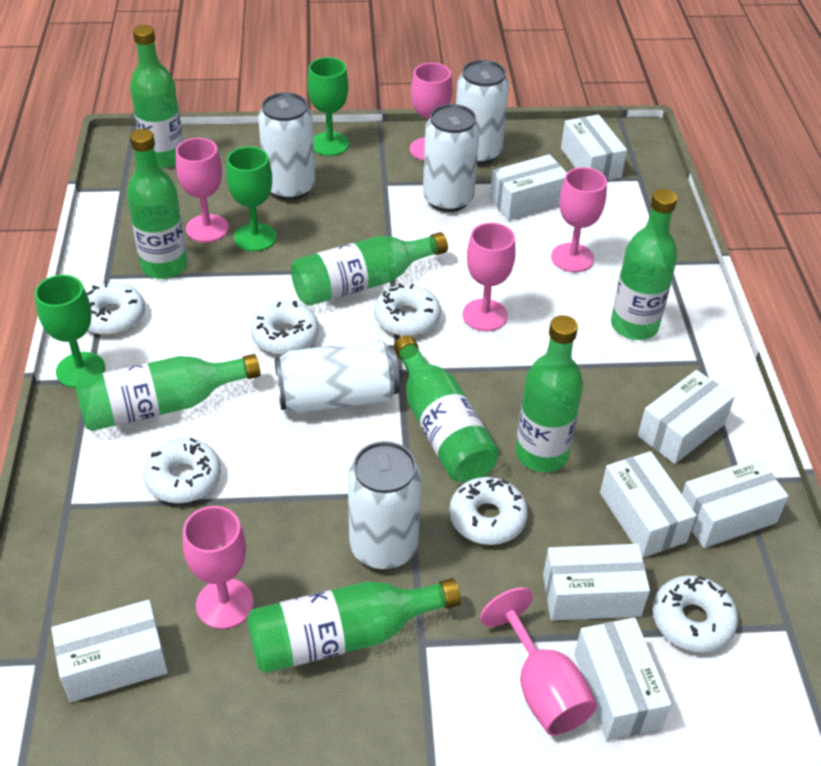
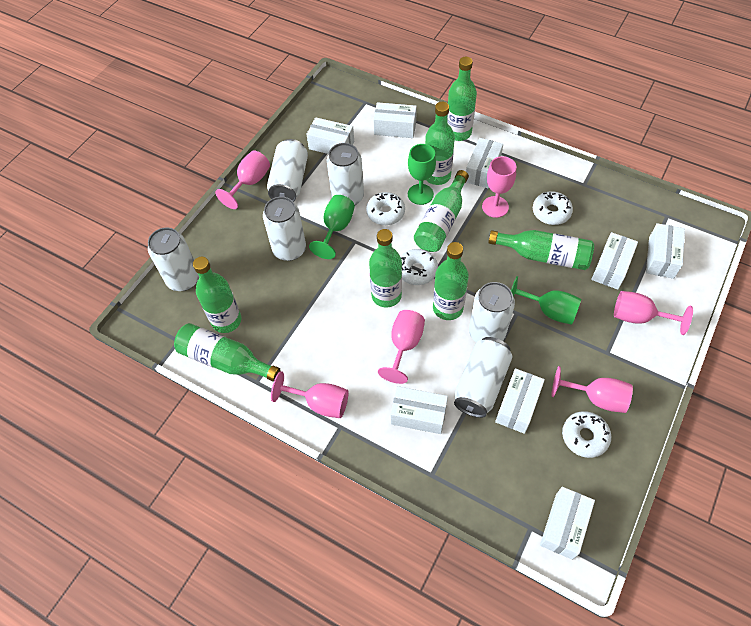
white can: 5 -> 6
white donut: 6 -> 4

